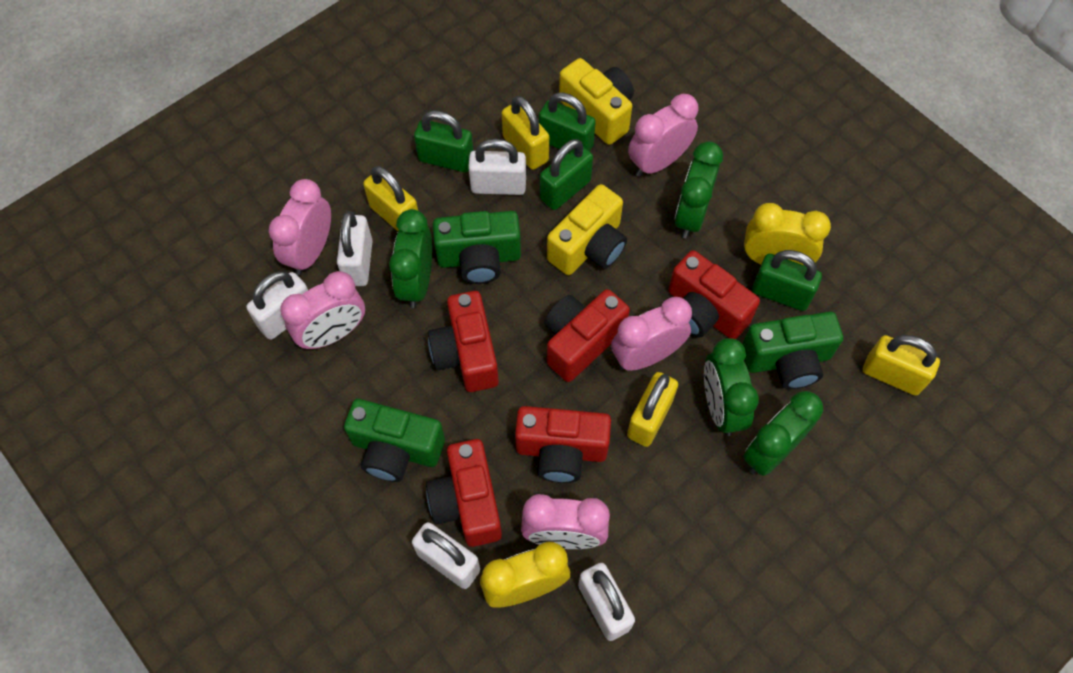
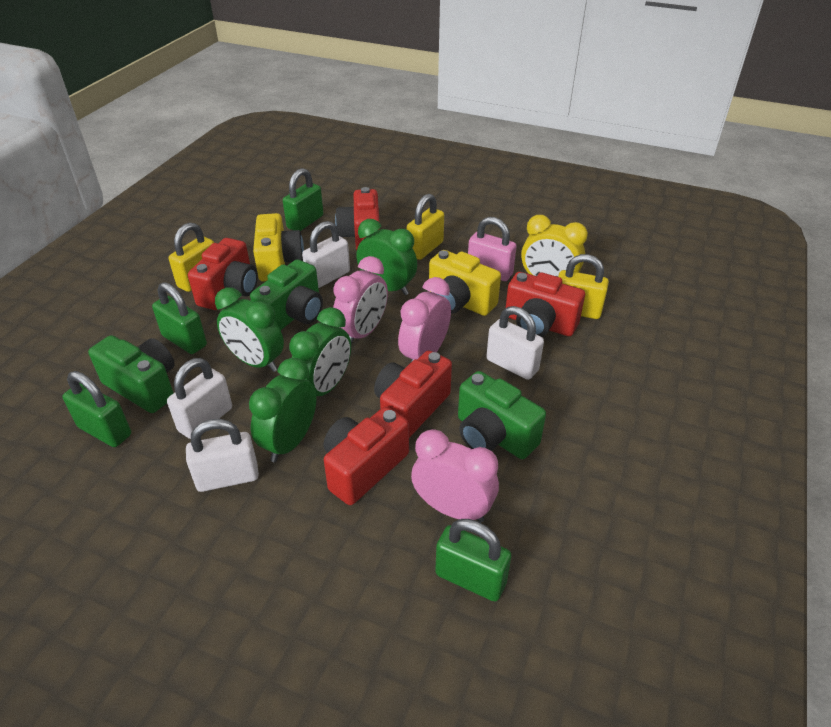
pink clock: 5 -> 3
pink padlock: 0 -> 1
white padlock: 5 -> 4
yellow clock: 2 -> 1
yellow padlock: 4 -> 3

